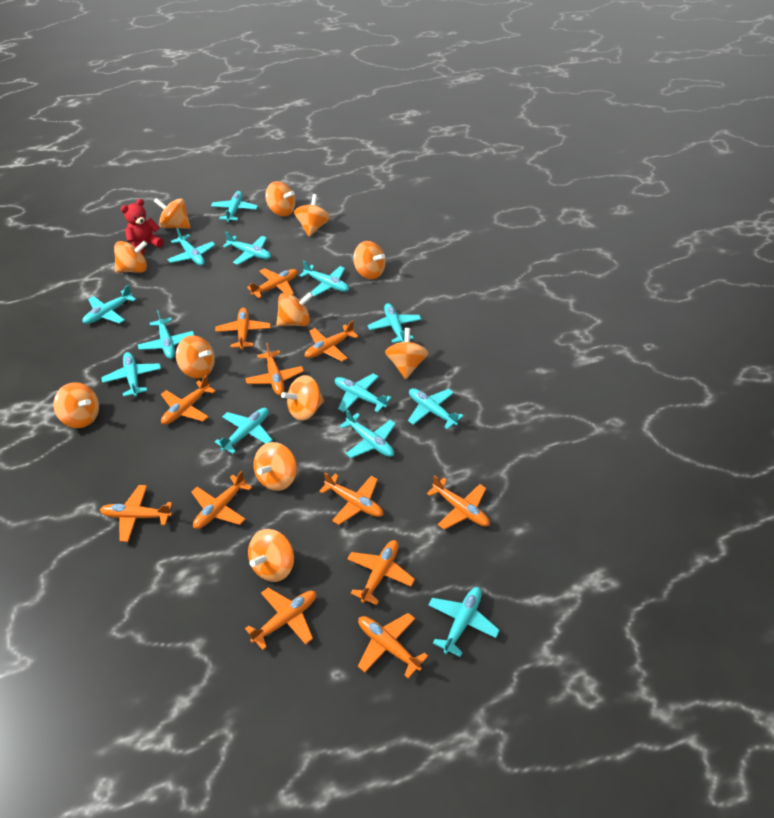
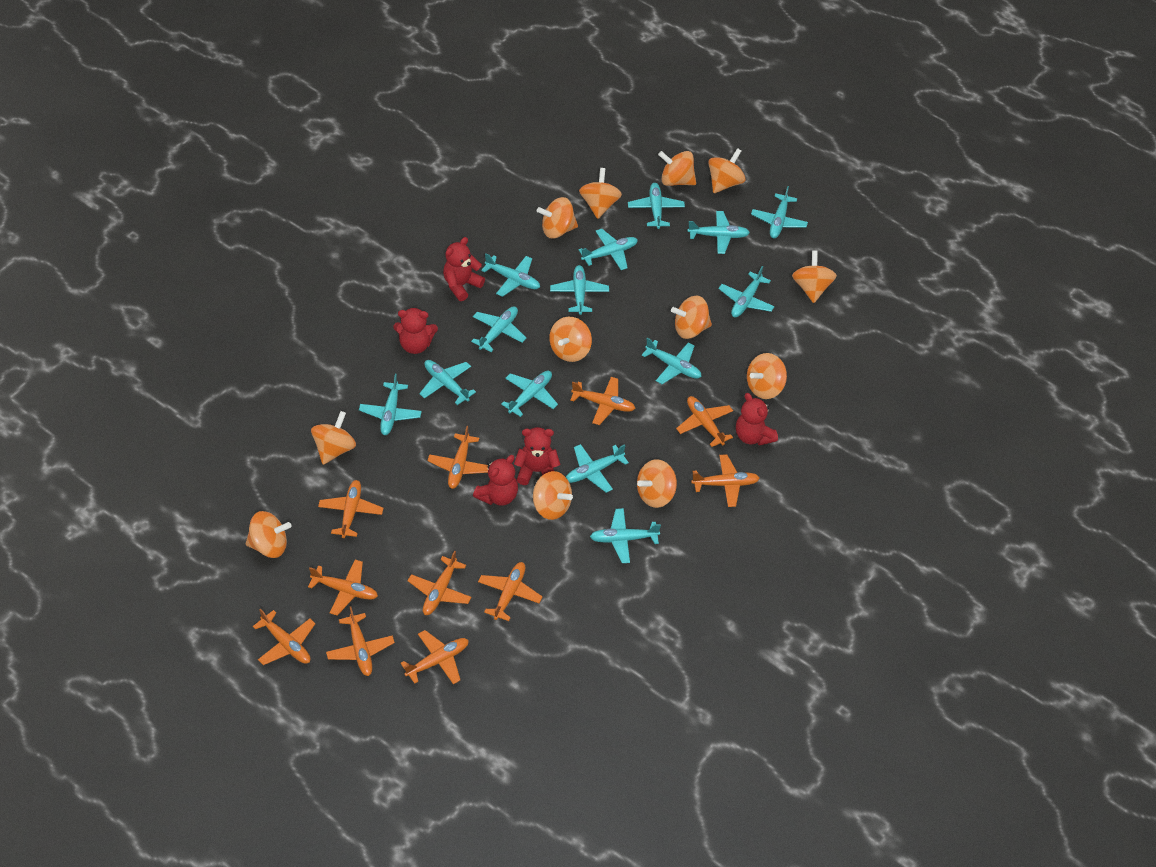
orange plane: 12 -> 11
red teddy bear: 1 -> 5
turquoise plane: 13 -> 14

